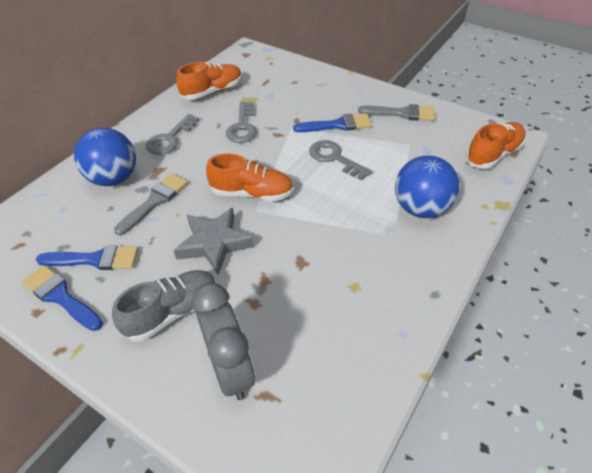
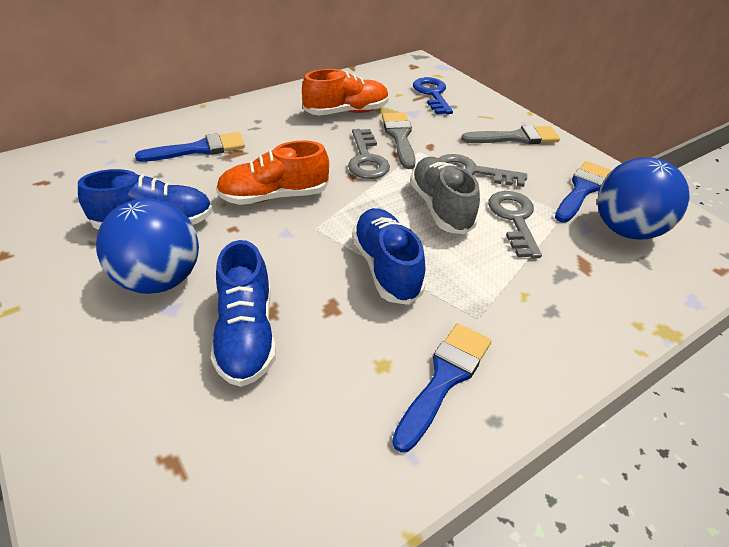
blue key: 0 -> 1
blue shoe: 0 -> 3
grey clock: 1 -> 0
grey star: 1 -> 0
orange shoe: 3 -> 2

